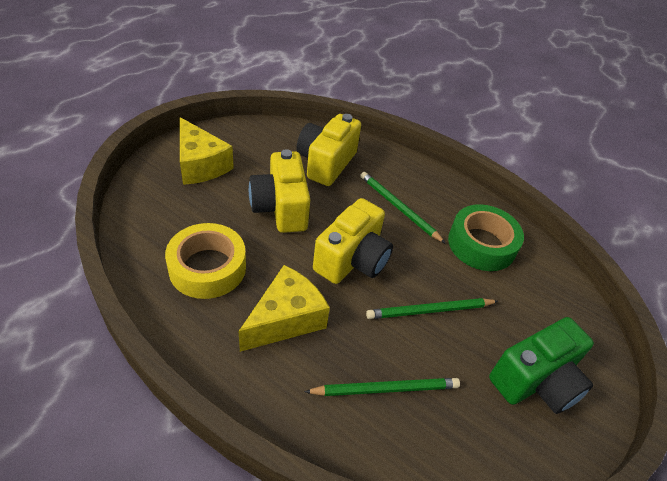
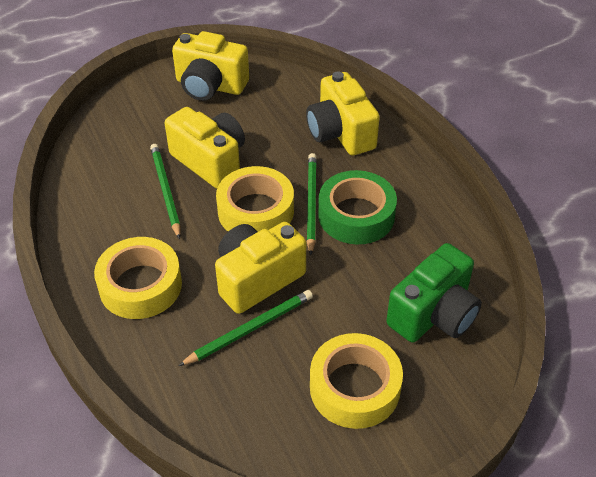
yellow camera: 3 -> 4
yellow cheese: 2 -> 0
yellow tape: 1 -> 3

